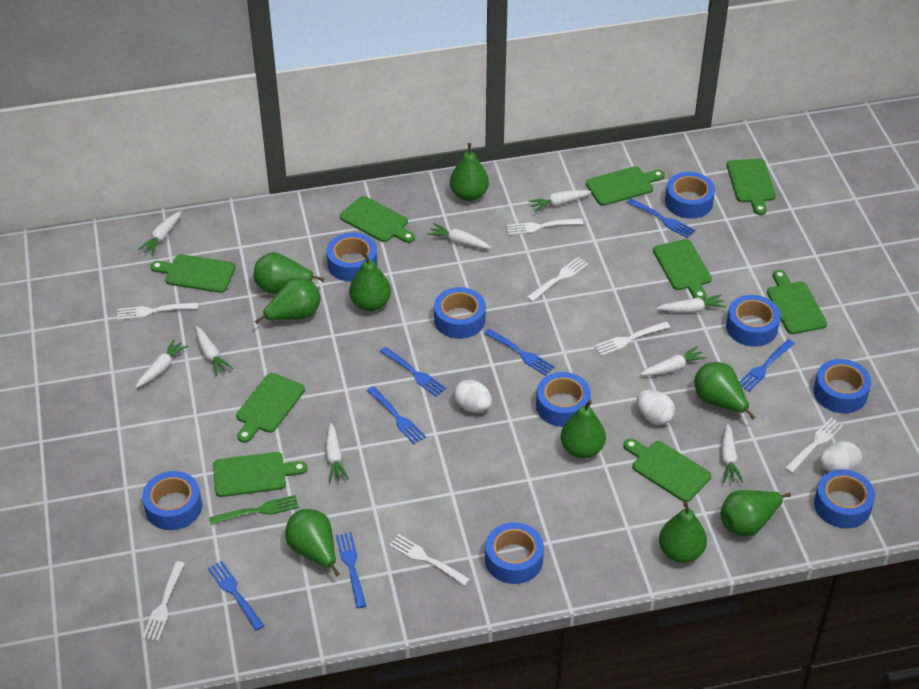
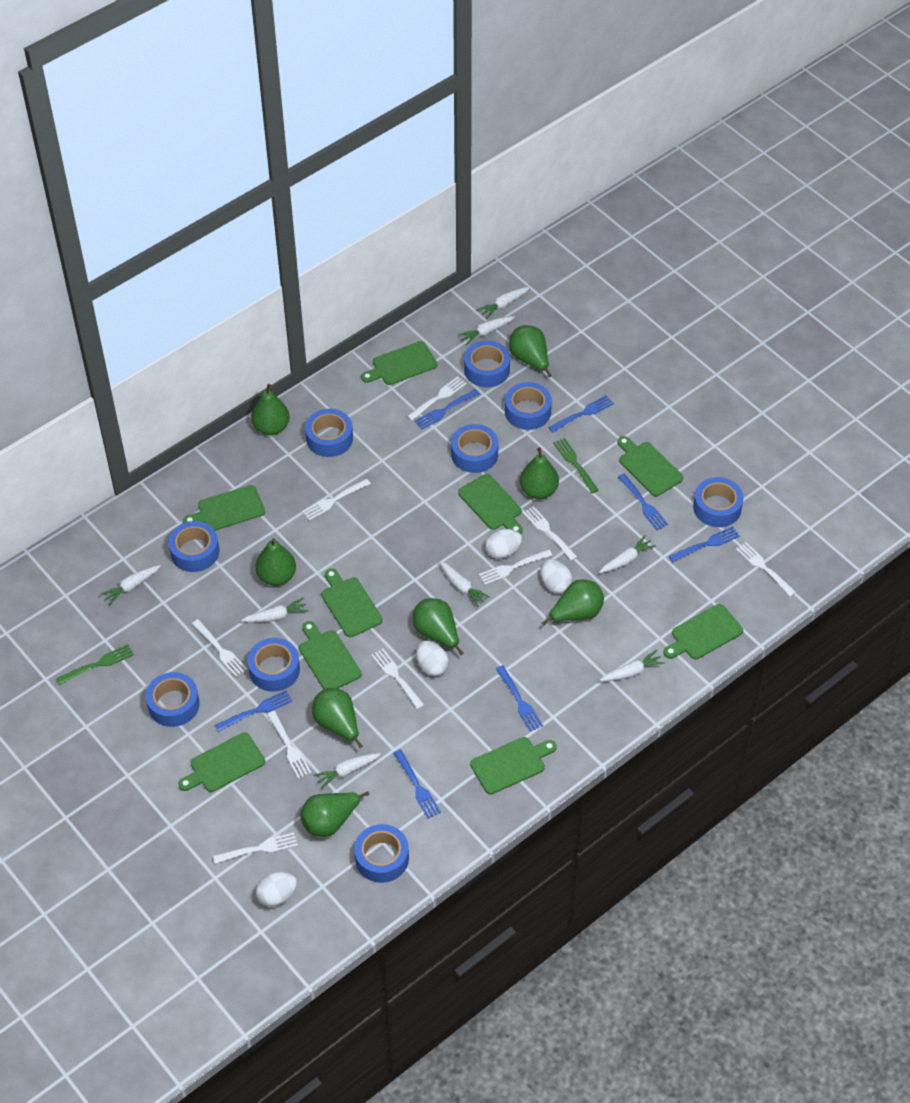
green fork: 1 -> 2
green pear: 9 -> 8
white carrot: 9 -> 8
white egg: 3 -> 4
white fork: 7 -> 9

